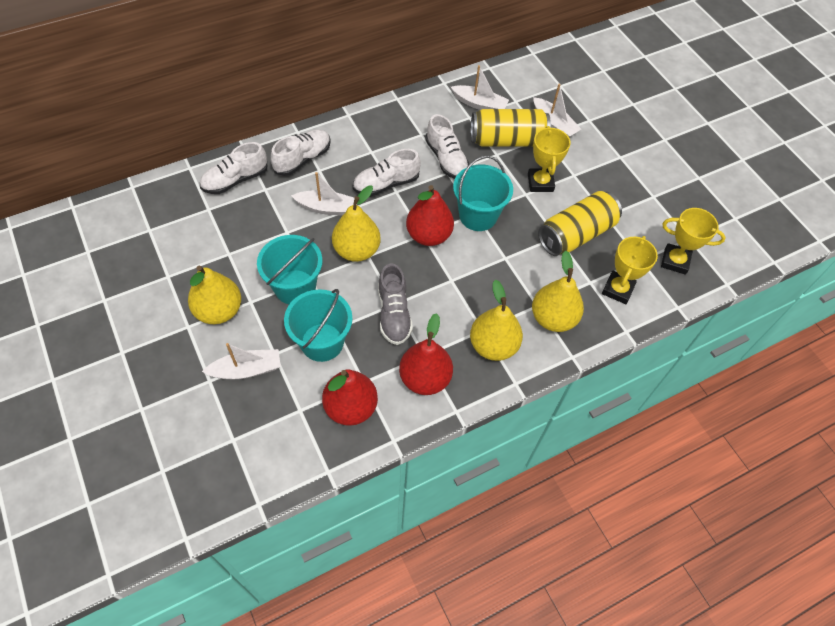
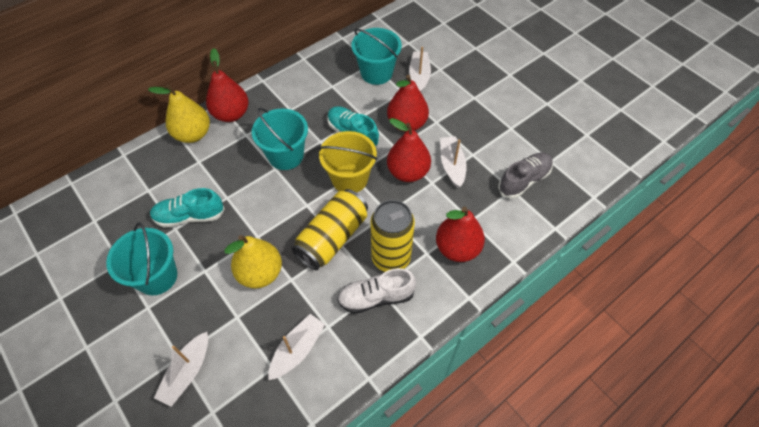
red pear: 3 -> 4
turquoise shoe: 0 -> 2
white shoe: 4 -> 1
yellow bucket: 0 -> 1
yellow pear: 4 -> 2
yellow trophy: 3 -> 0

